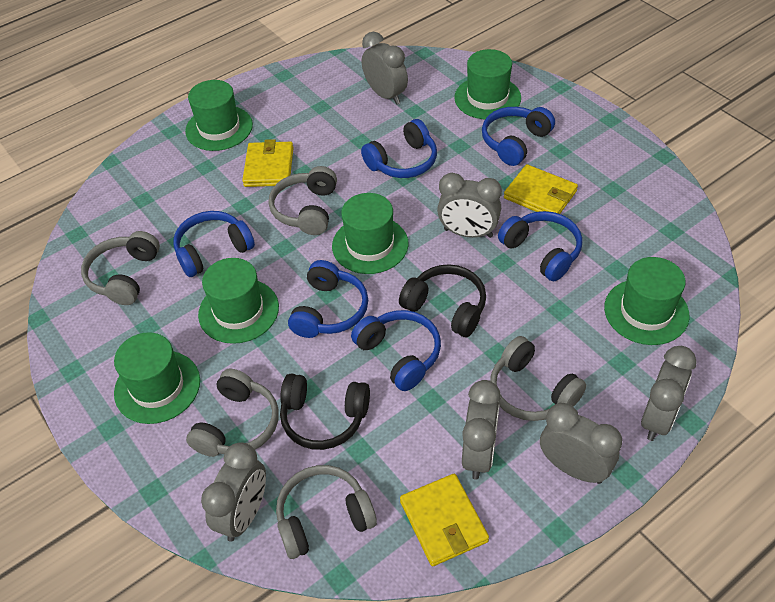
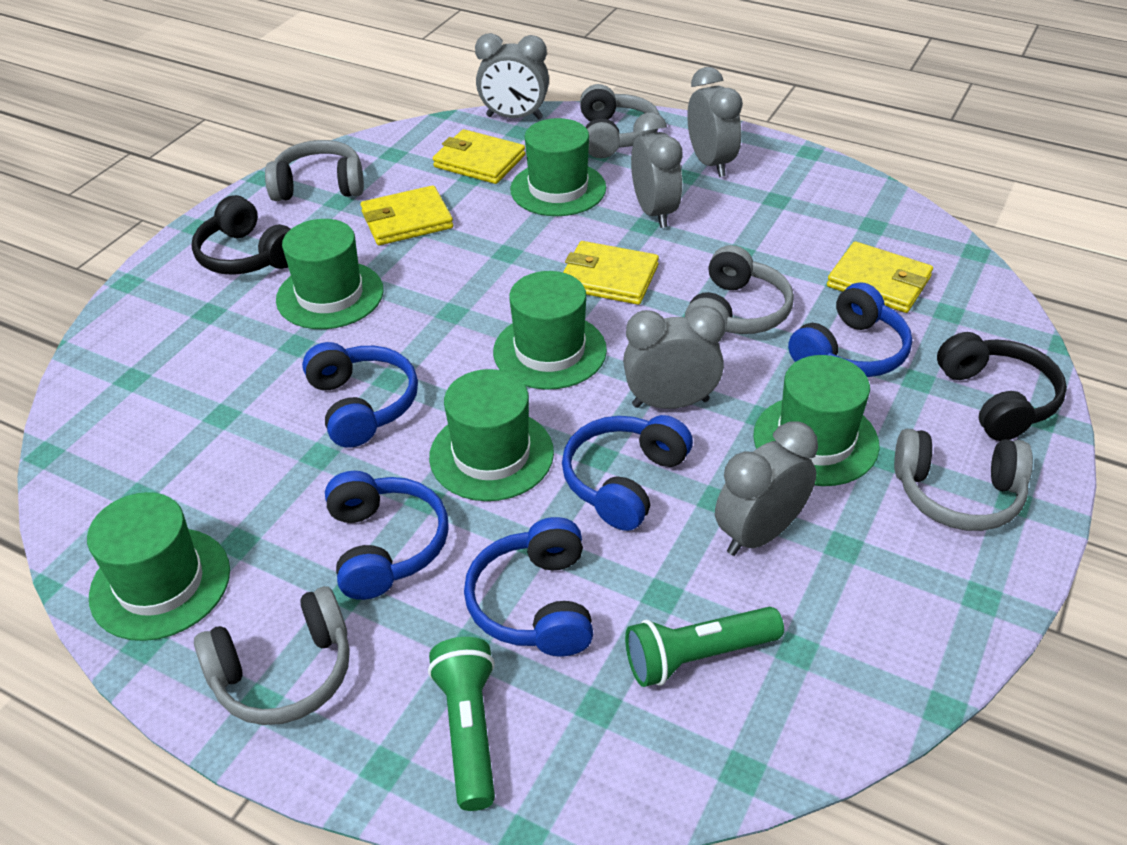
blue headphones: 6 -> 5
green flashlight: 0 -> 2
grey clock: 6 -> 5
yellow wallet: 3 -> 4

